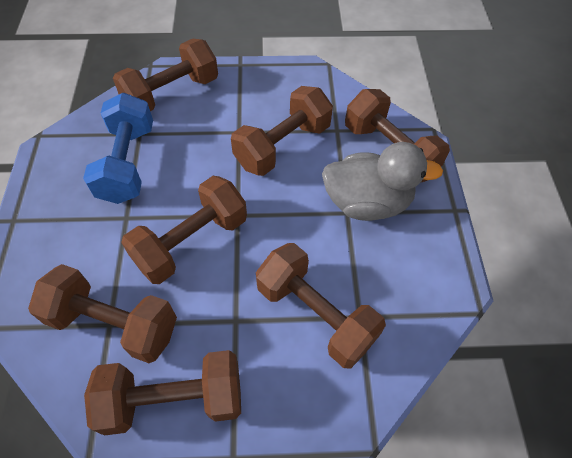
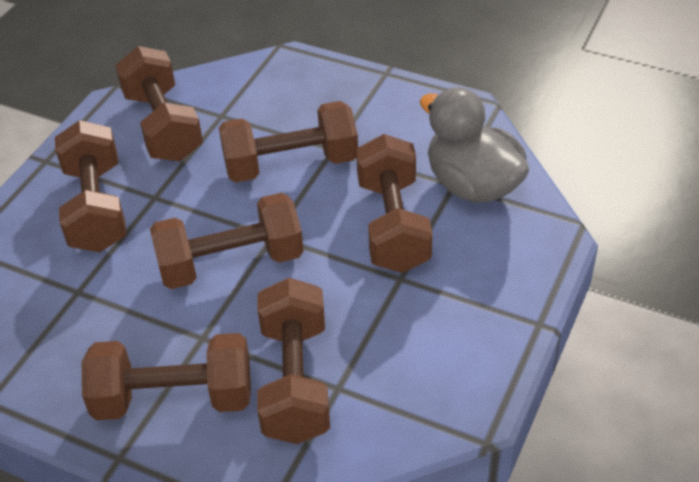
blue dumbbell: 1 -> 0

